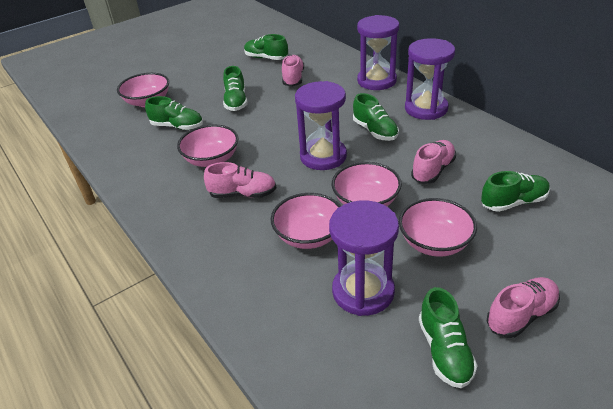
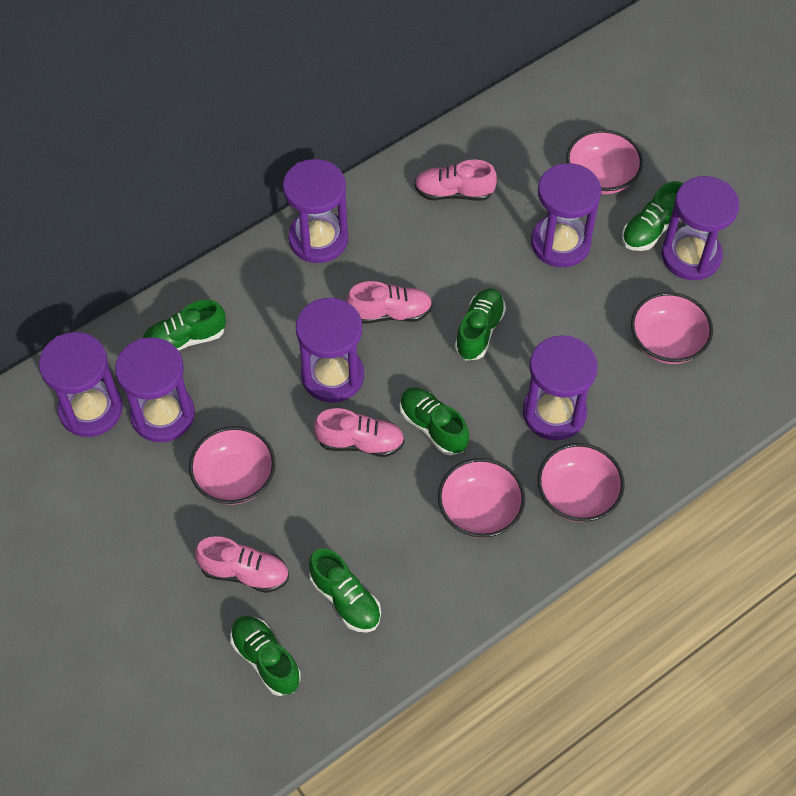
purple hourglass: 4 -> 7

